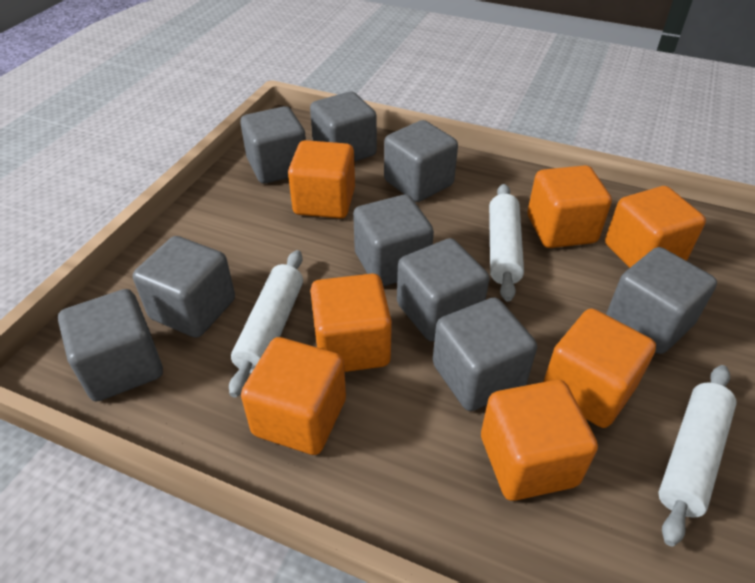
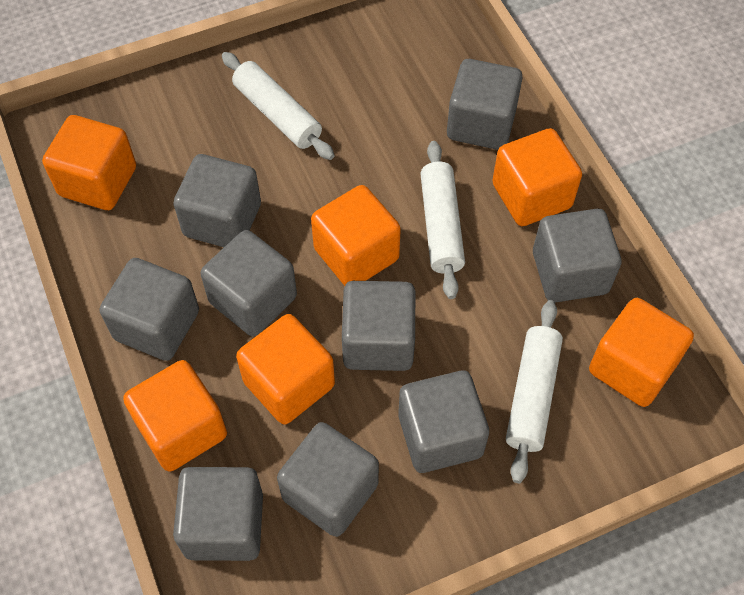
orange cube: 7 -> 6

